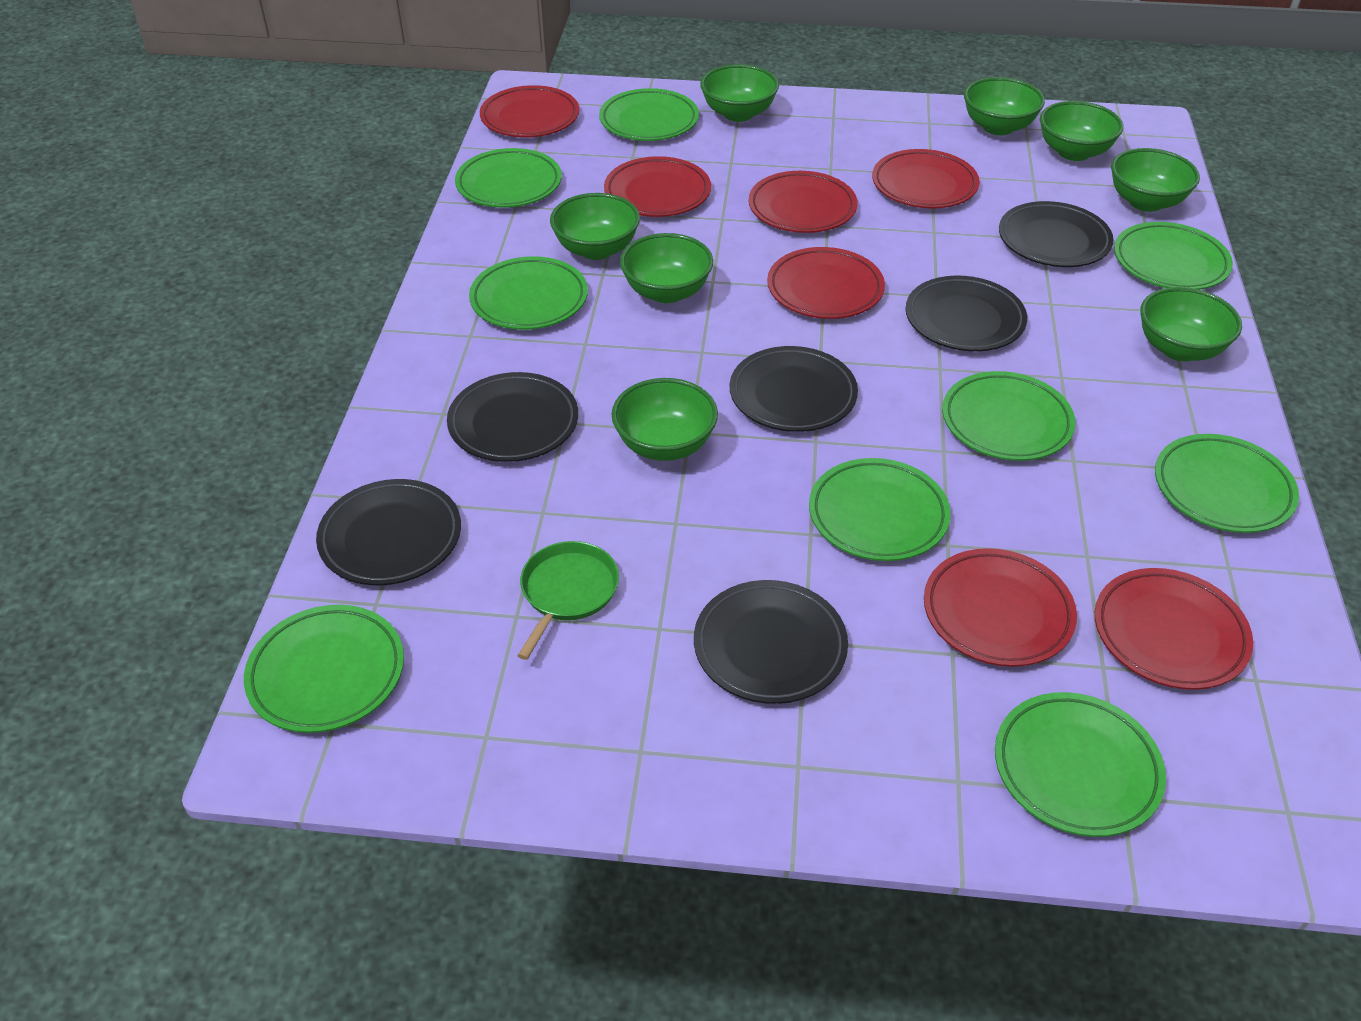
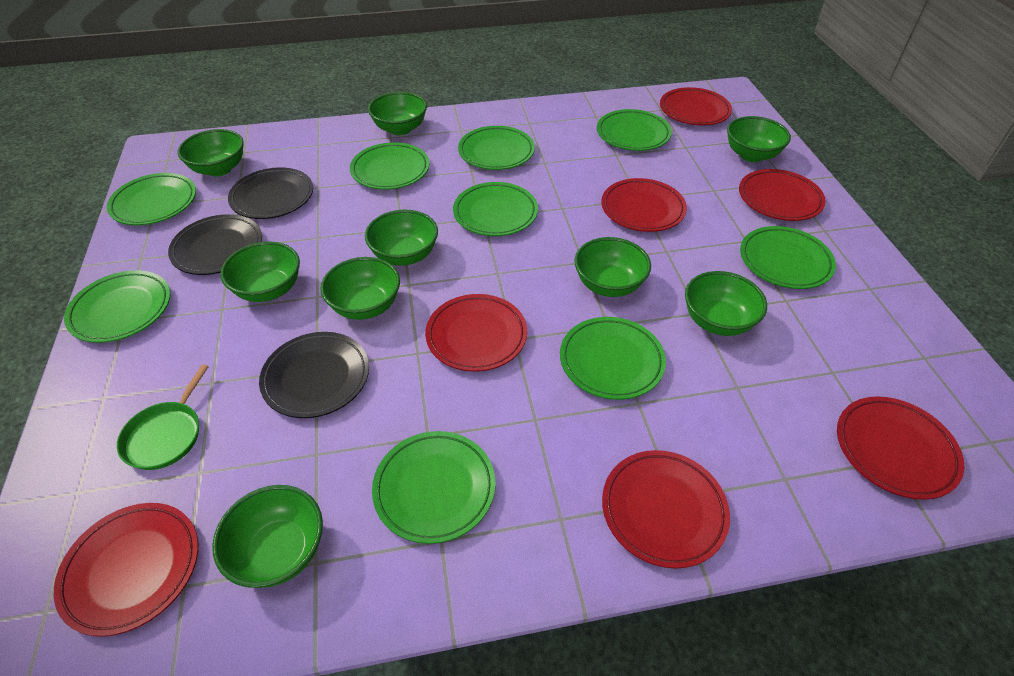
black plate: 6 -> 3
green bowl: 8 -> 9

